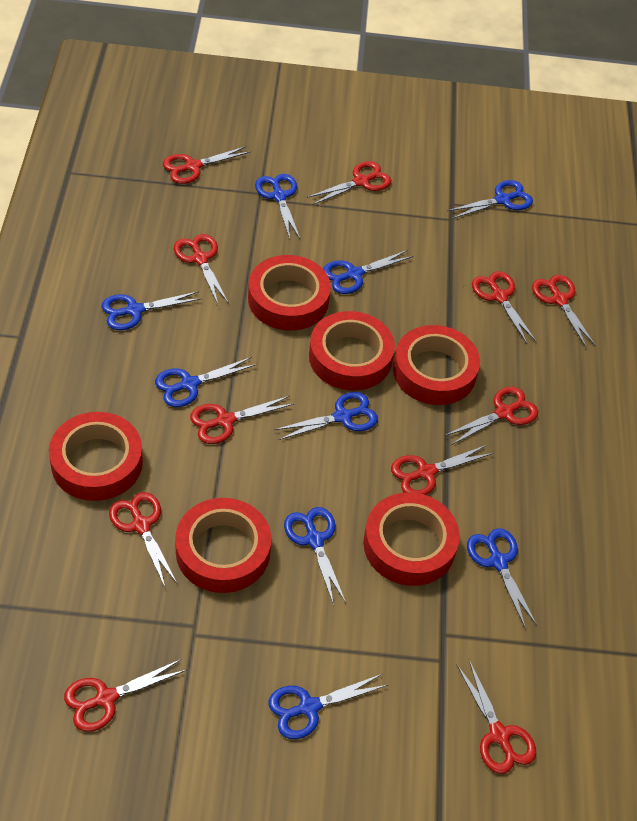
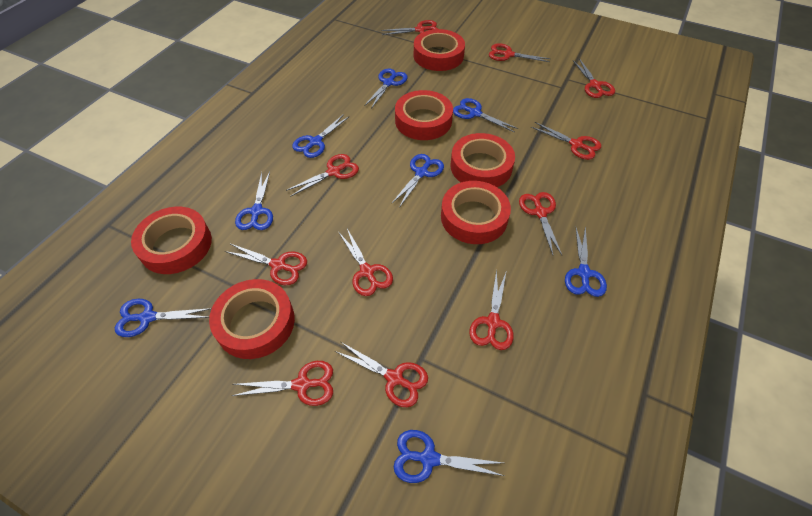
blue scissors: 9 -> 8

